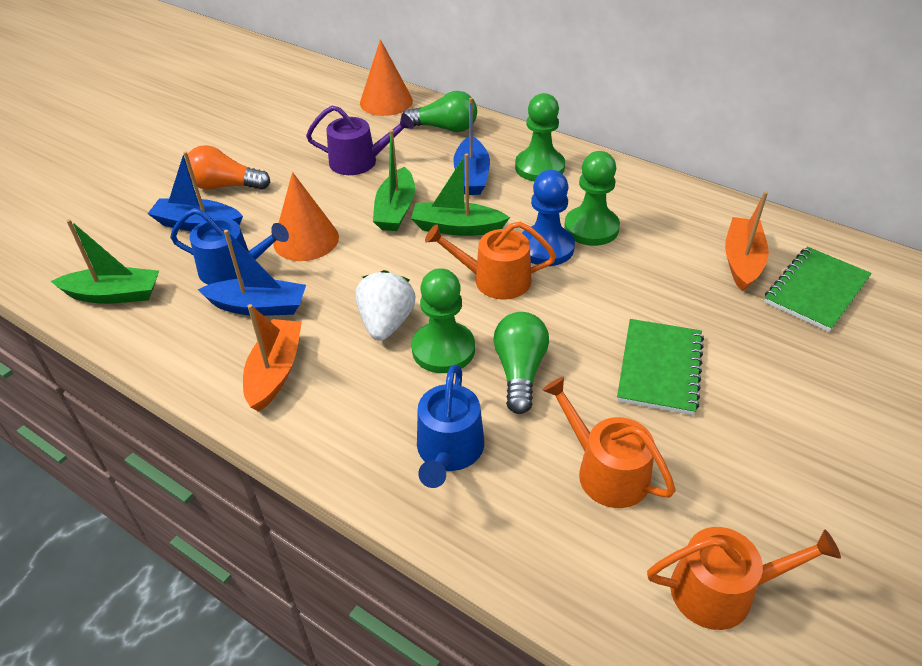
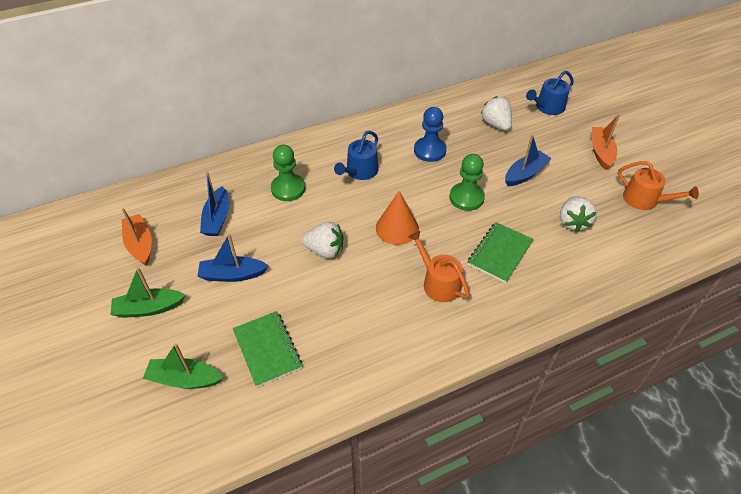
green boat: 3 -> 2
green light bulb: 2 -> 0
green pawn: 3 -> 2
orange cone: 2 -> 1
orange light bulb: 1 -> 0
orange watering can: 3 -> 2
purple watering can: 1 -> 0
white strawberry: 1 -> 3

